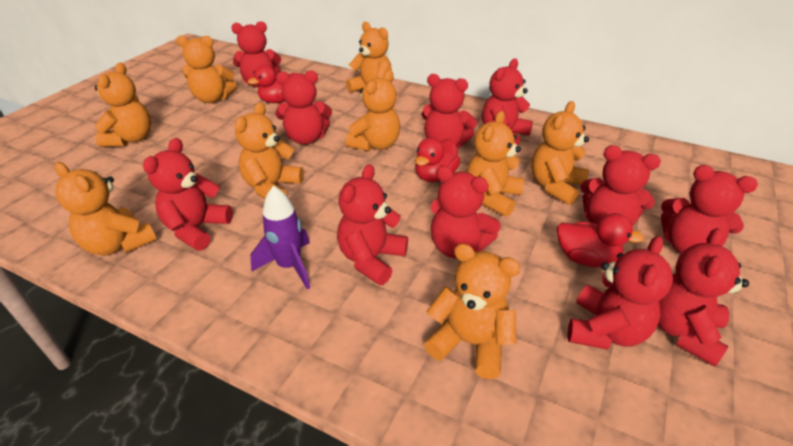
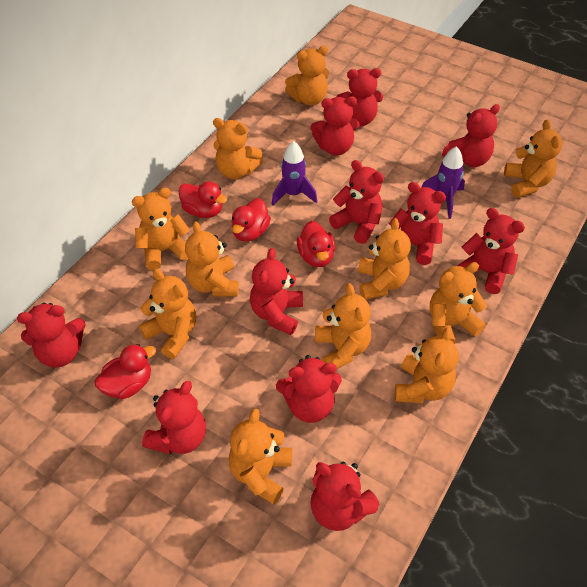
orange teddy bear: 9 -> 11
purple rocket: 1 -> 2
red duck: 3 -> 4

